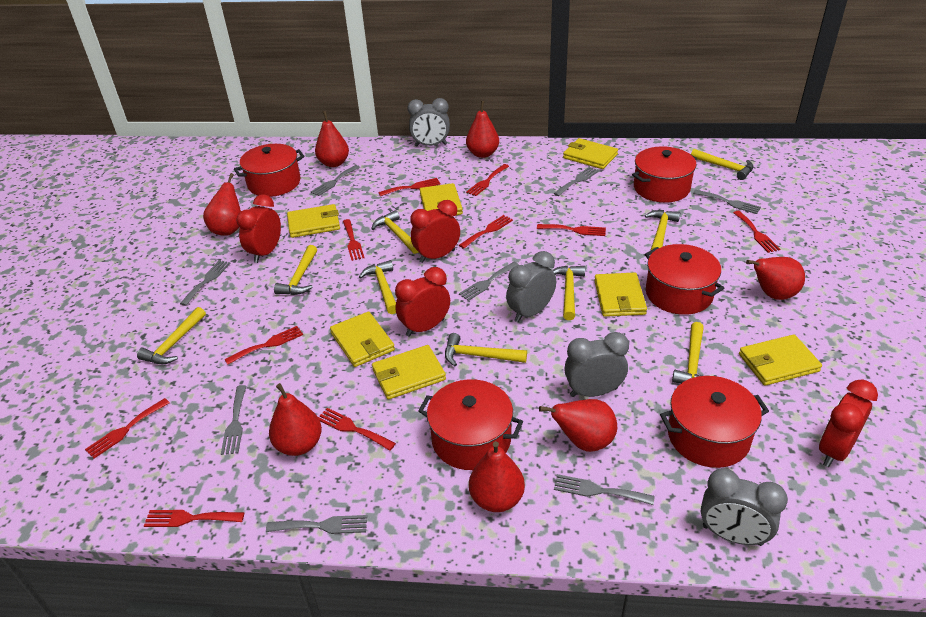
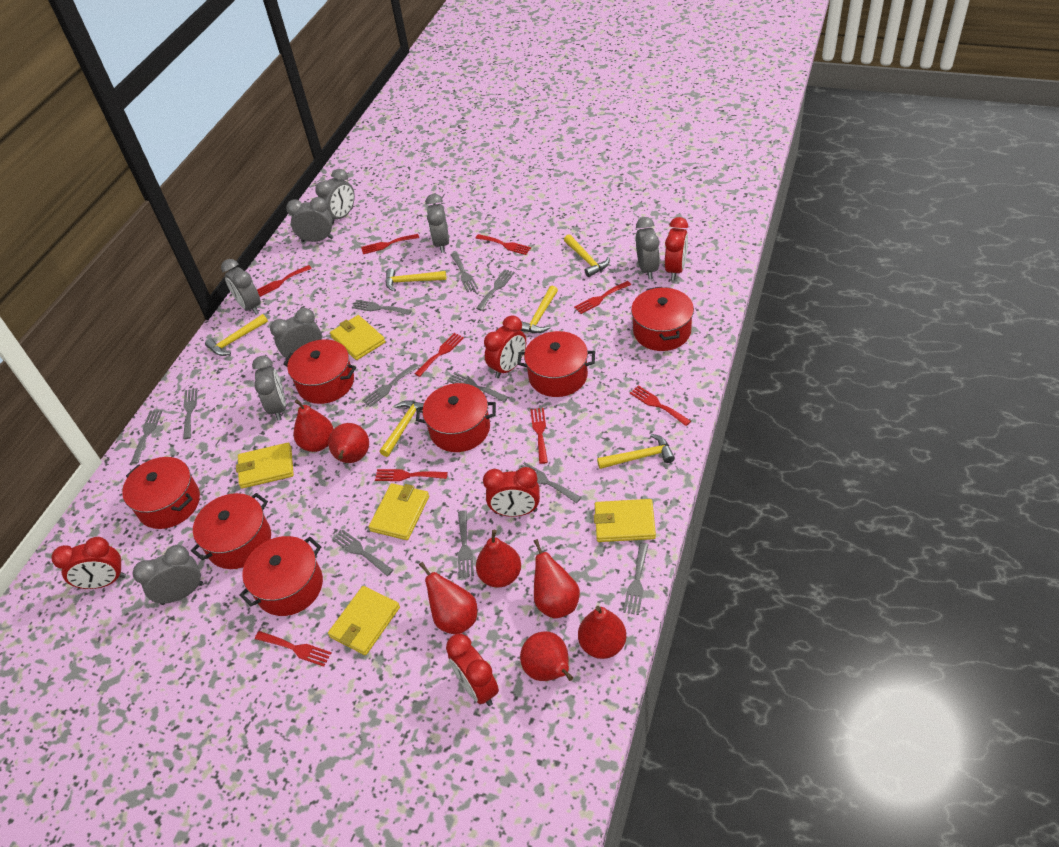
grey clock: 4 -> 8
grey fork: 8 -> 11
red clock: 4 -> 5
red fork: 10 -> 9
red pot: 5 -> 7
yellow hammer: 9 -> 6
yellow wallet: 7 -> 5

